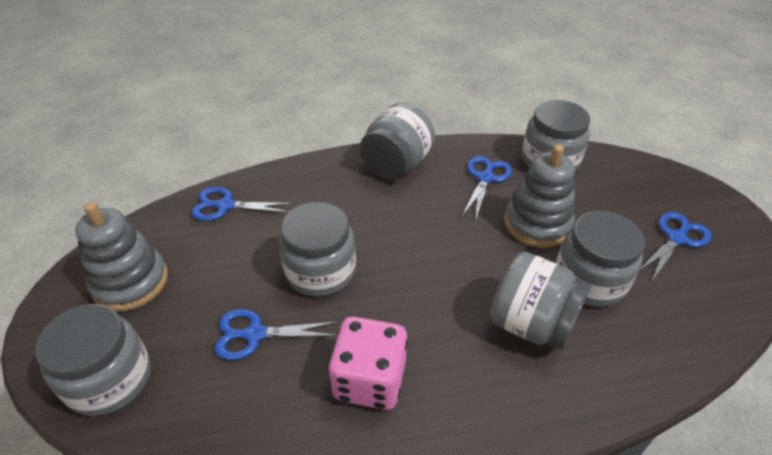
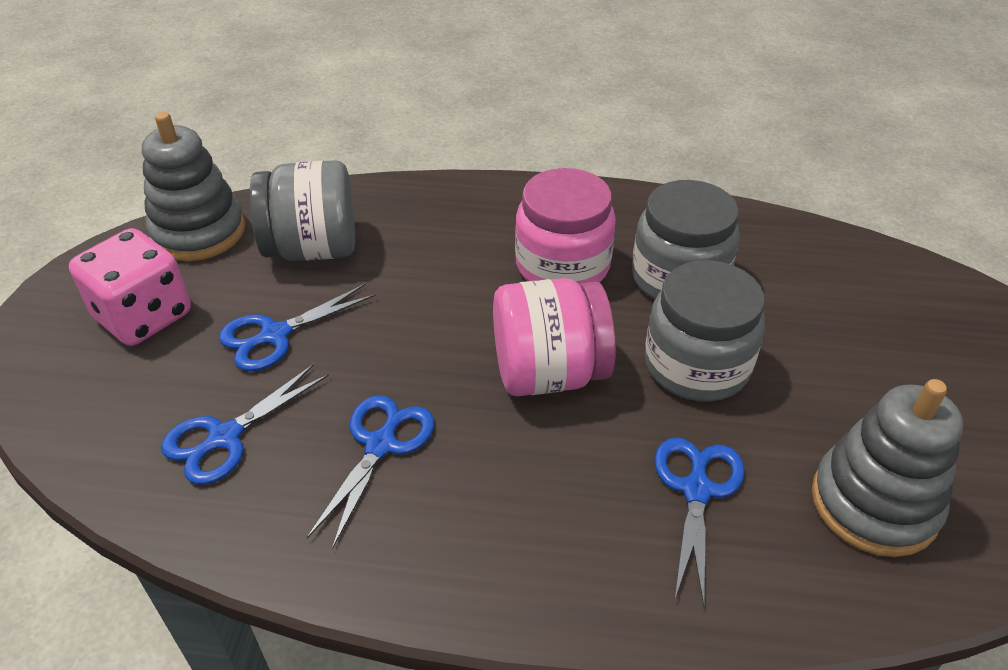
grey jar: 6 -> 3
pink jar: 0 -> 2

